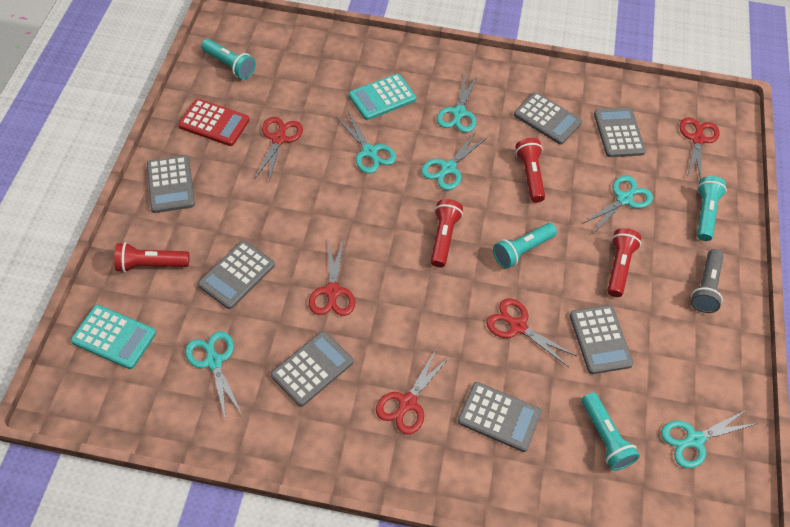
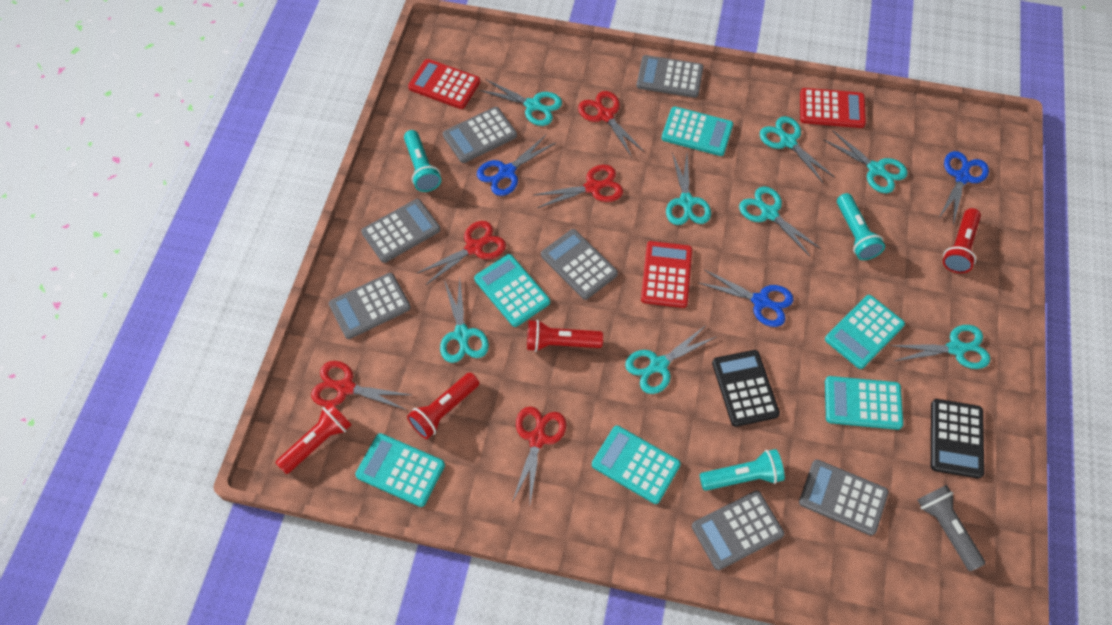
black calculator: 0 -> 2
blue scissors: 0 -> 3
red calculator: 1 -> 3
turquoise calculator: 2 -> 6
turquoise flashlight: 4 -> 3
turquoise scissors: 6 -> 8

